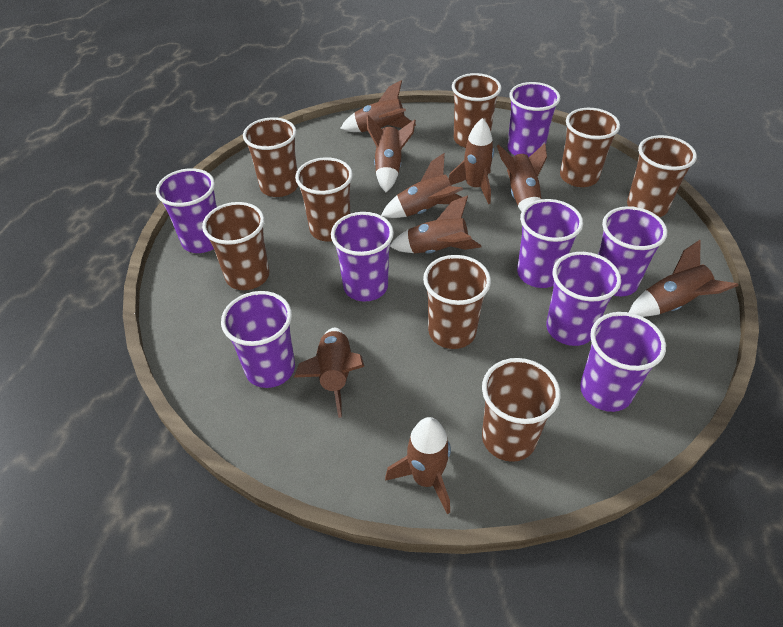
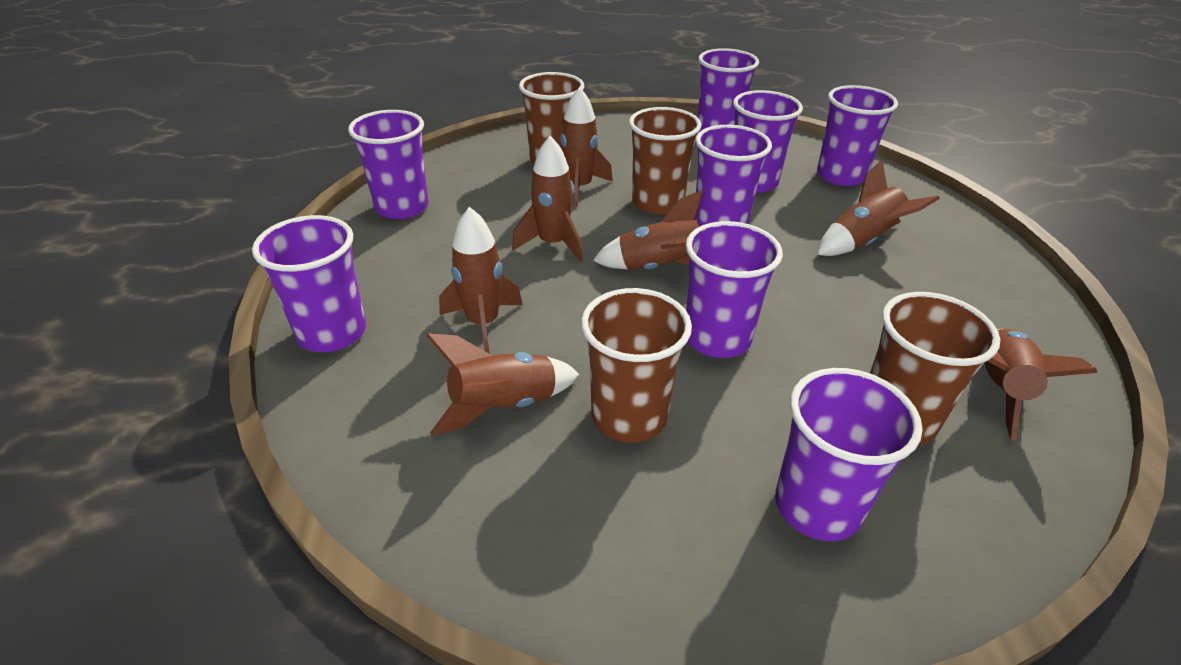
brown cup: 8 -> 4
brown rocket: 9 -> 7

